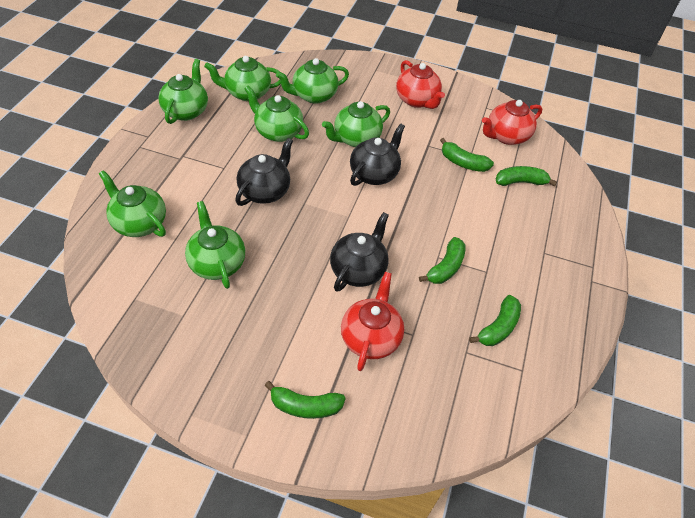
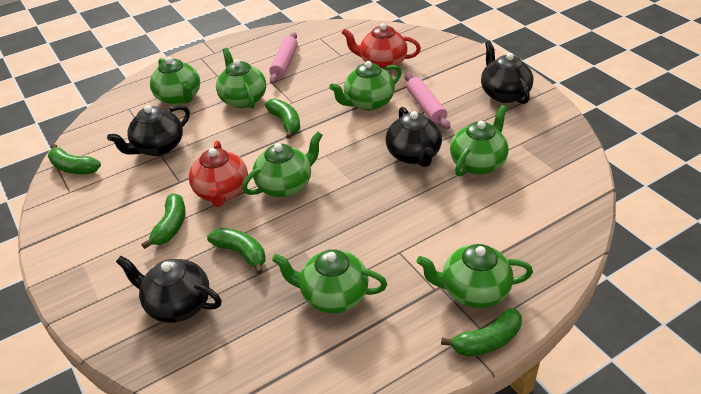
black teapot: 3 -> 4
pink rolling pin: 0 -> 2
red teapot: 3 -> 2

